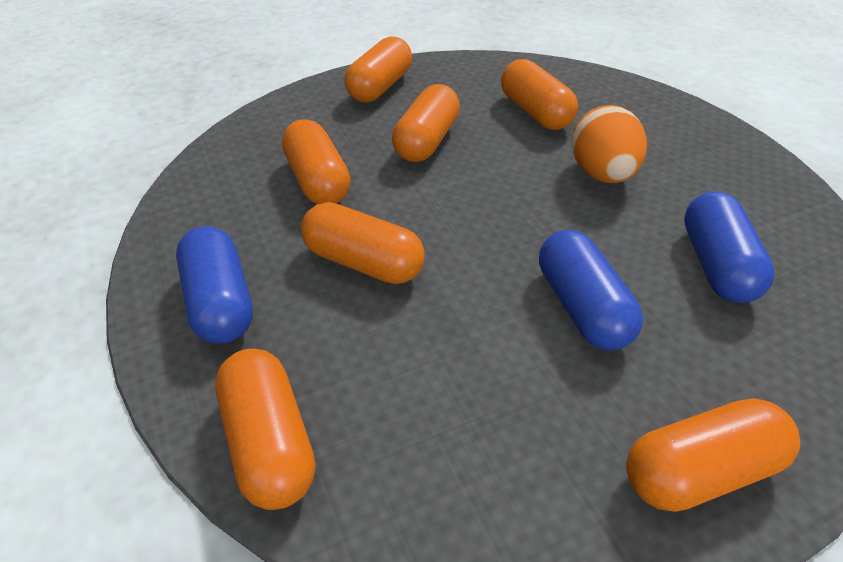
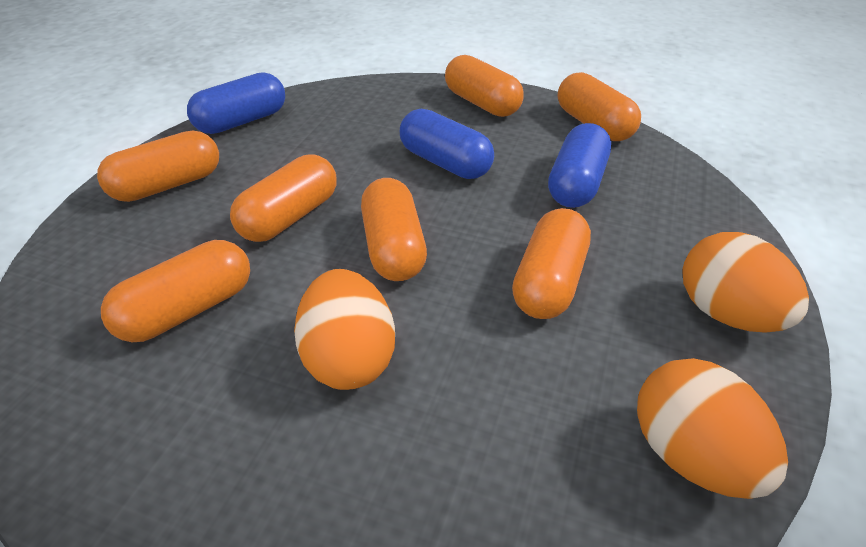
orange egg: 1 -> 3

